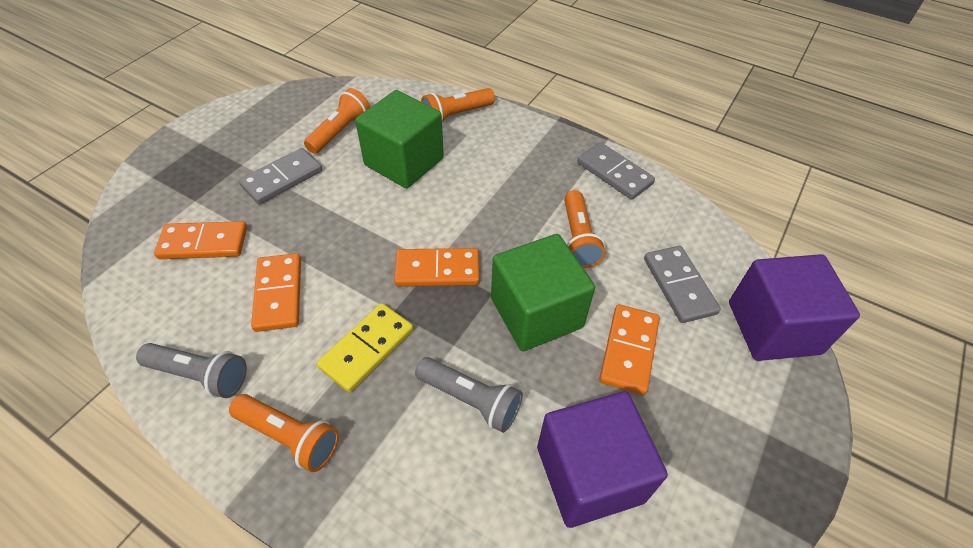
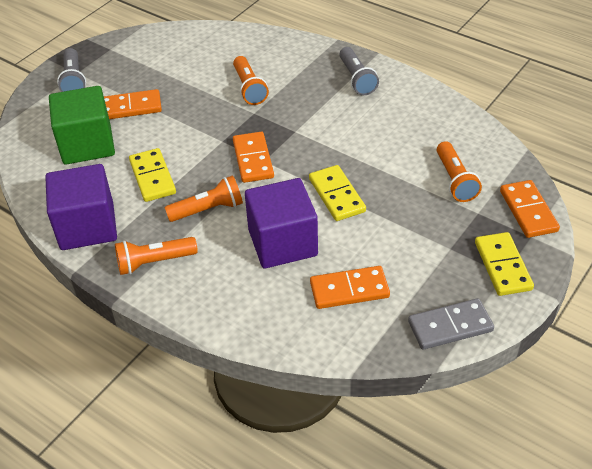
green cube: 2 -> 1
grey domino: 3 -> 1
yellow domino: 1 -> 3

